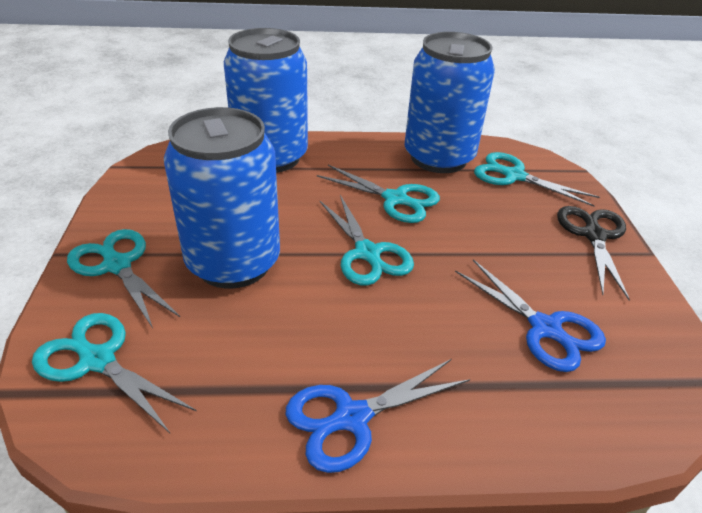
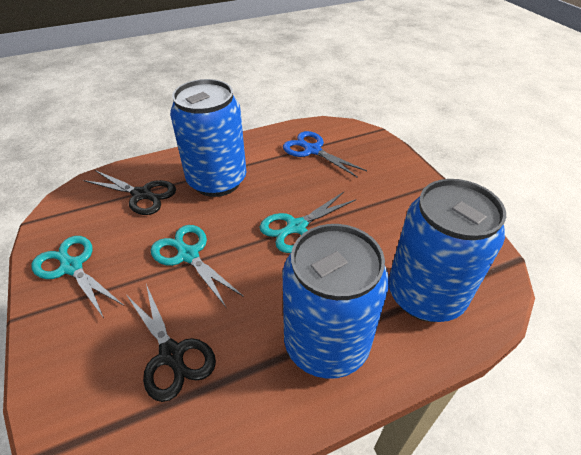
black scissors: 1 -> 2
blue scissors: 2 -> 1
turquoise scissors: 5 -> 3

